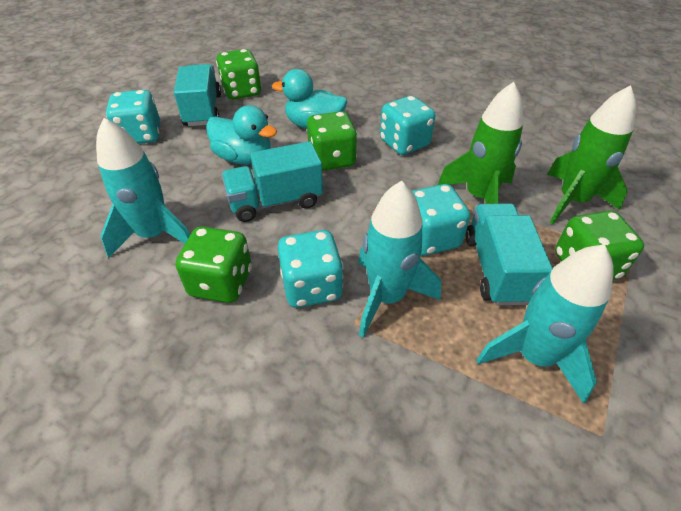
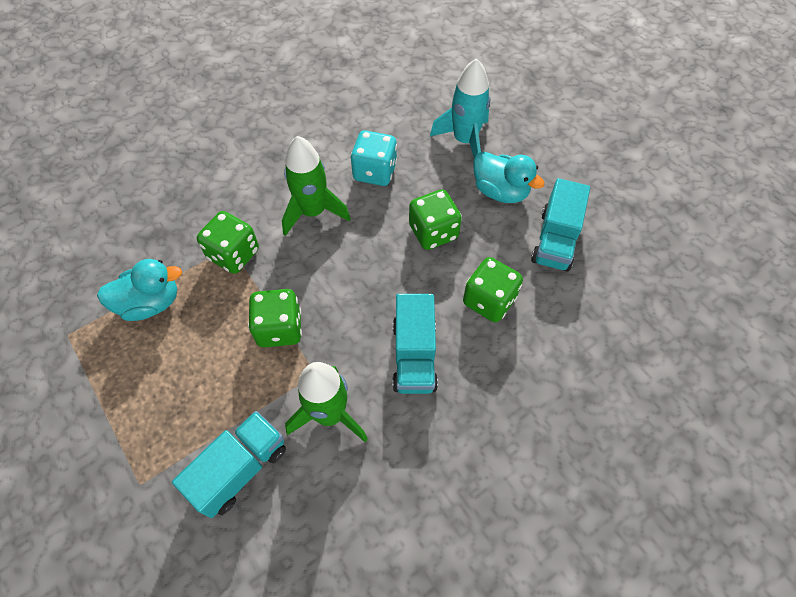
turquoise dice: 4 -> 1
turquoise rocket: 3 -> 1

